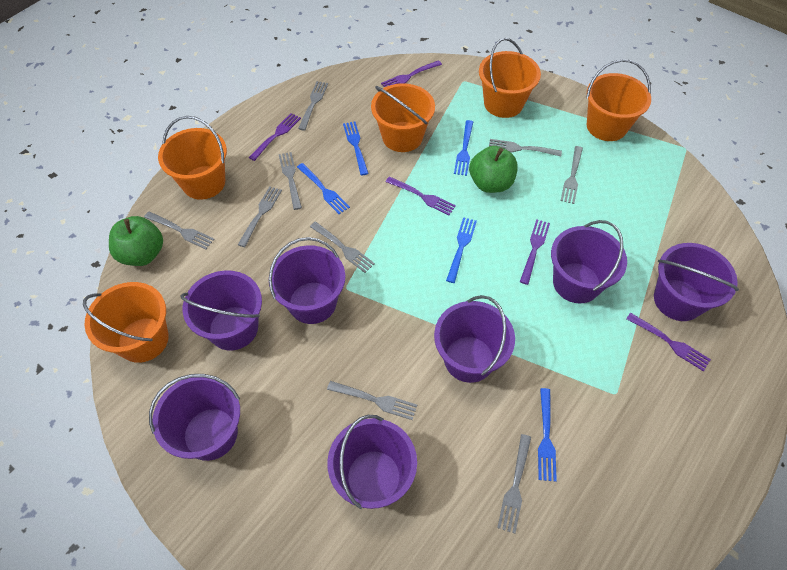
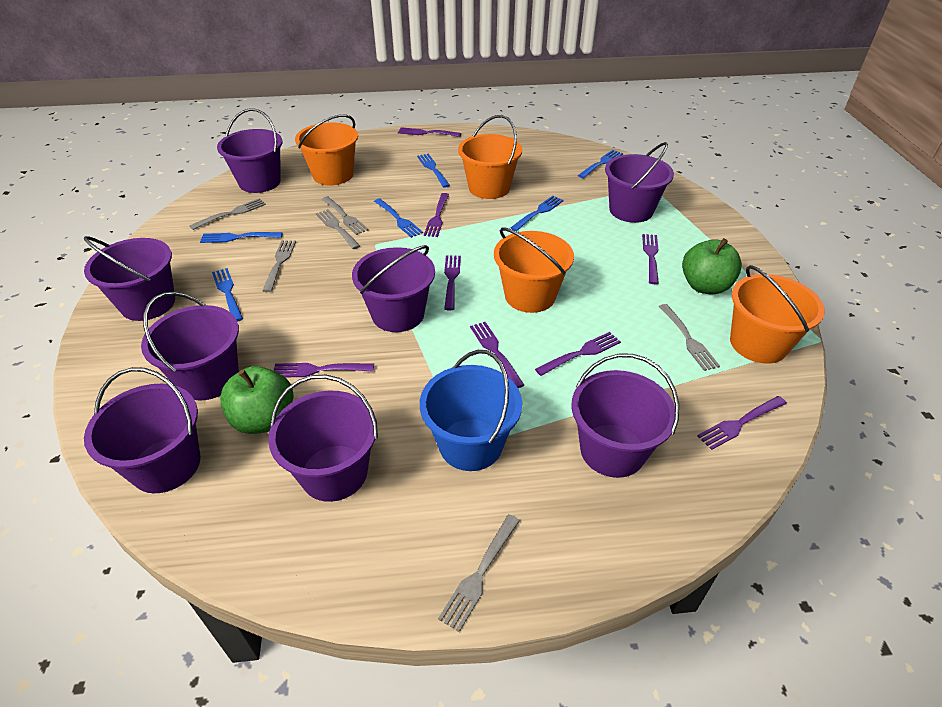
blue bucket: 0 -> 1
blue fork: 5 -> 6
grey fork: 9 -> 6
orange bucket: 5 -> 4
purple bucket: 7 -> 8
purple fork: 5 -> 8

